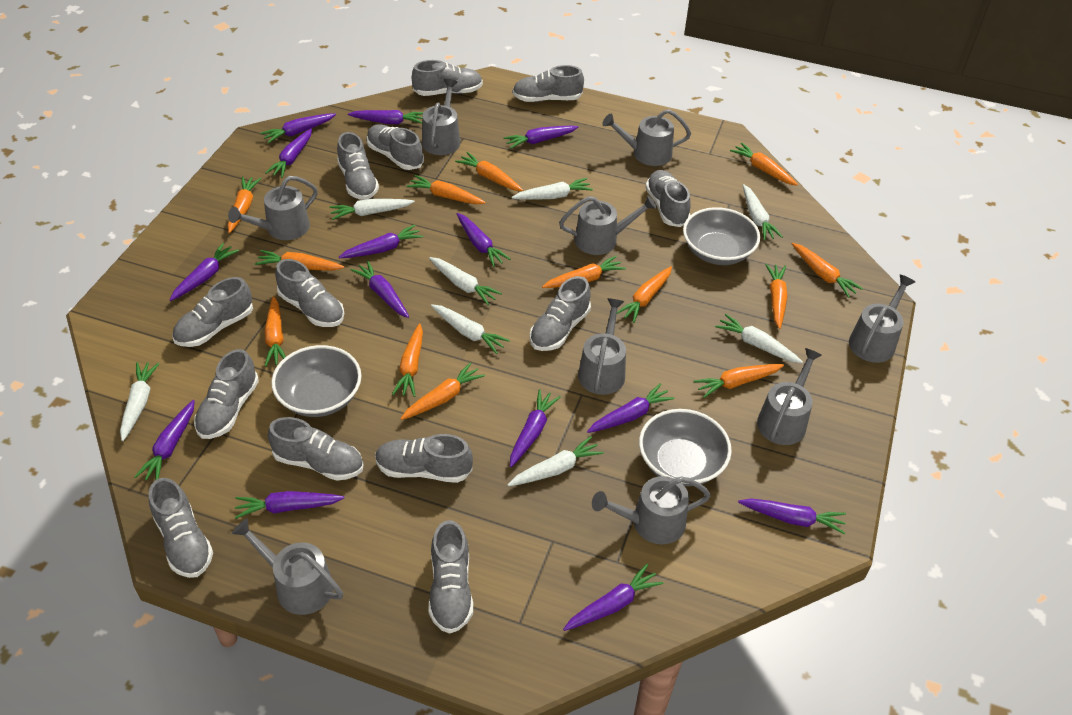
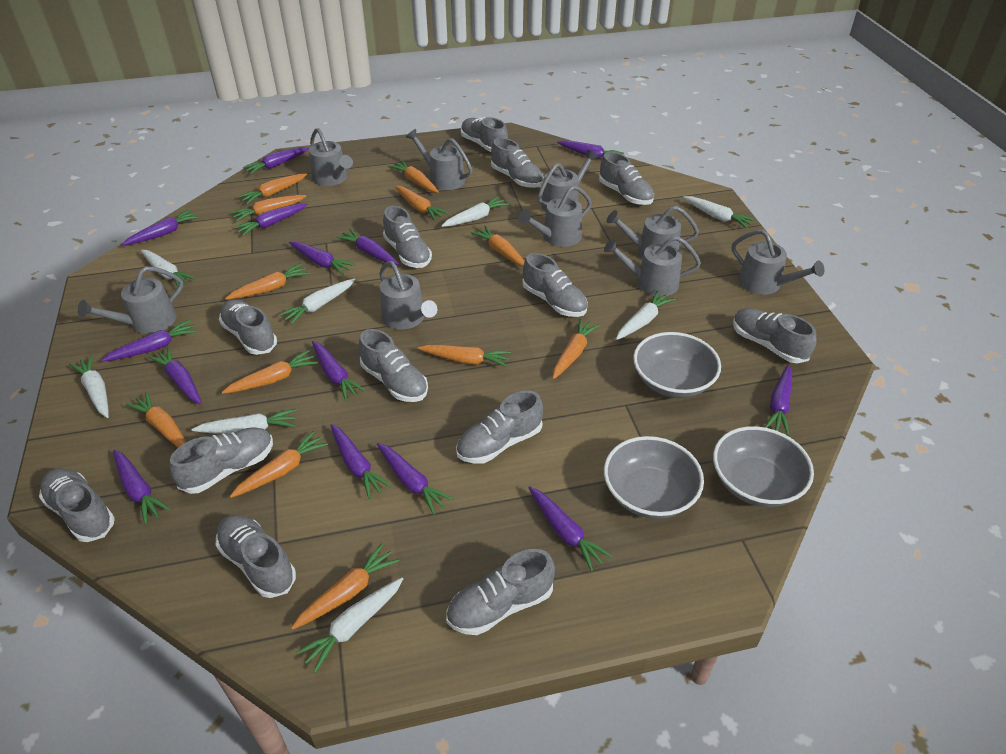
orange carrot: 13 -> 12

